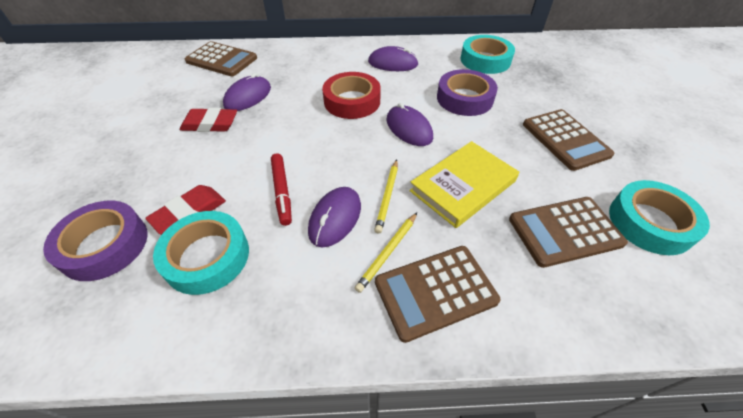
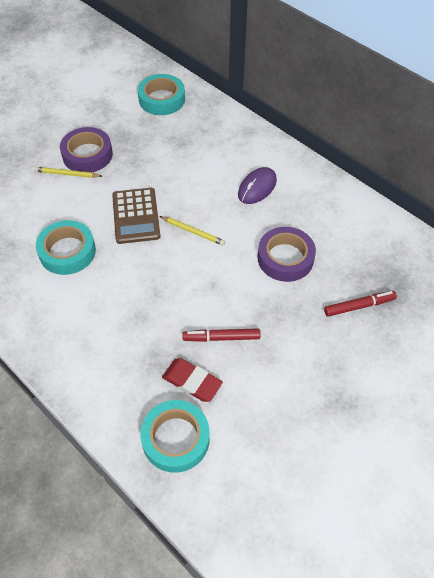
brown calculator: 4 -> 1
purple mouse: 4 -> 1
red eraser: 2 -> 1
red marker: 1 -> 2
red tape: 1 -> 0
yellow book: 1 -> 0

